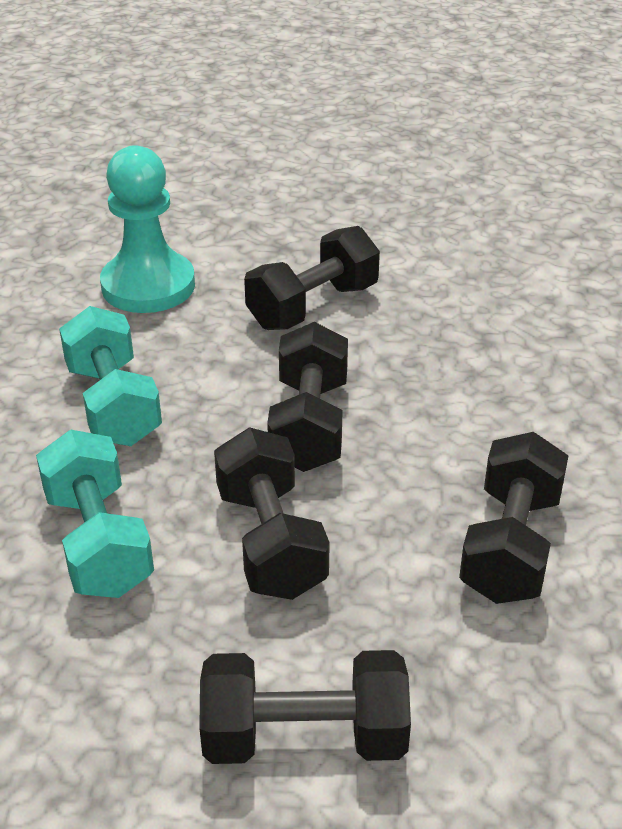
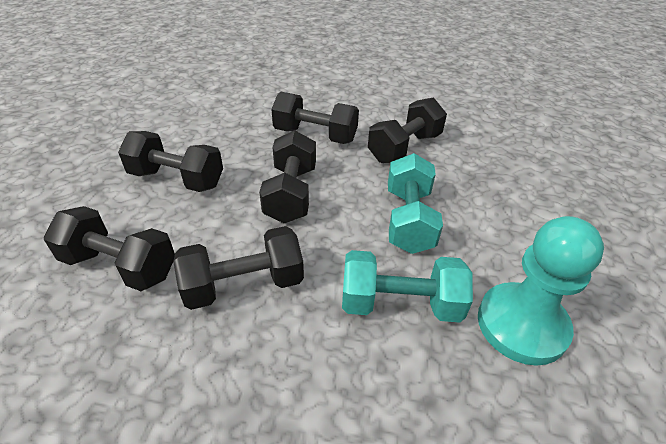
black dumbbell: 5 -> 6

